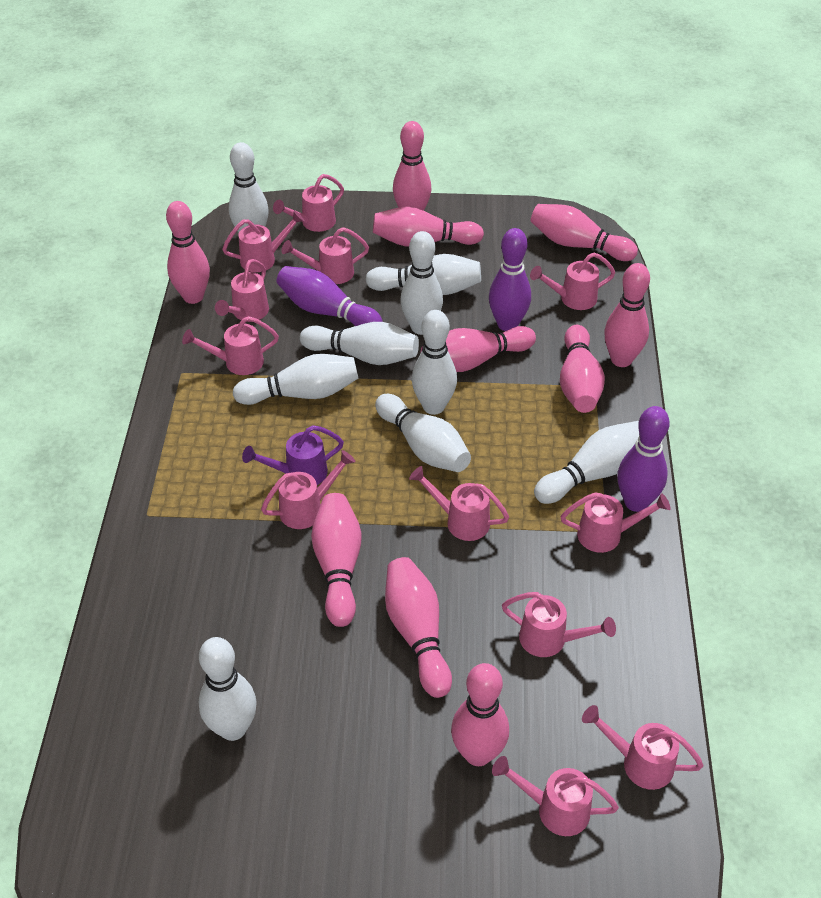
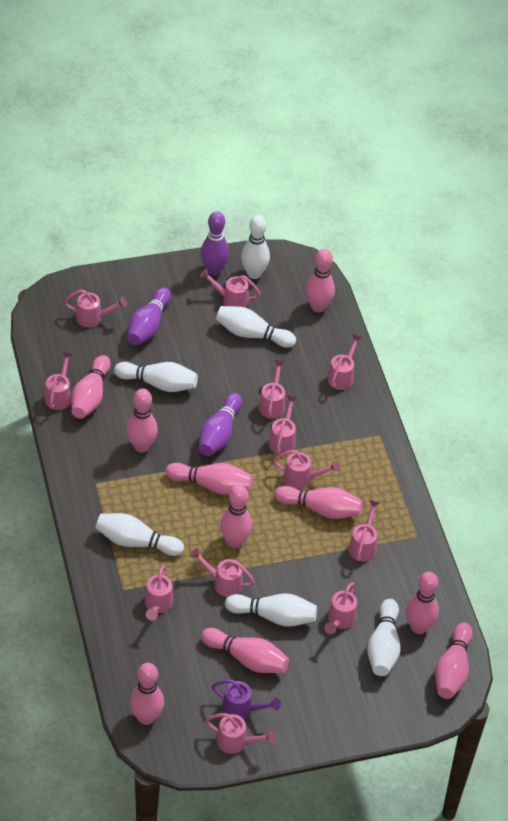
white bowling pin: 9 -> 6

